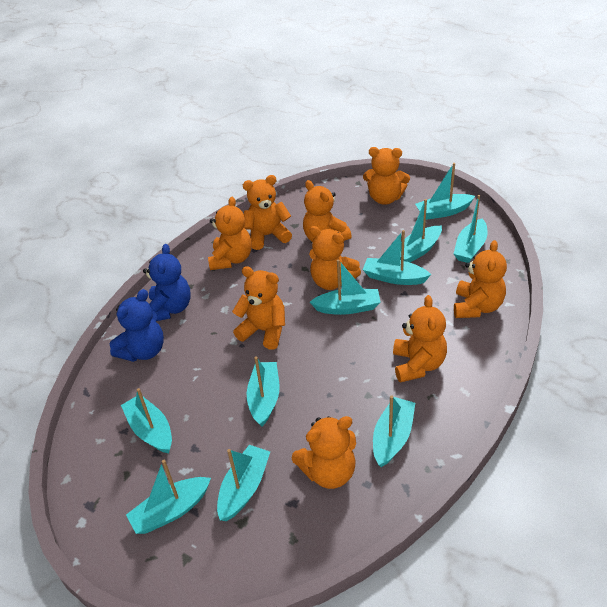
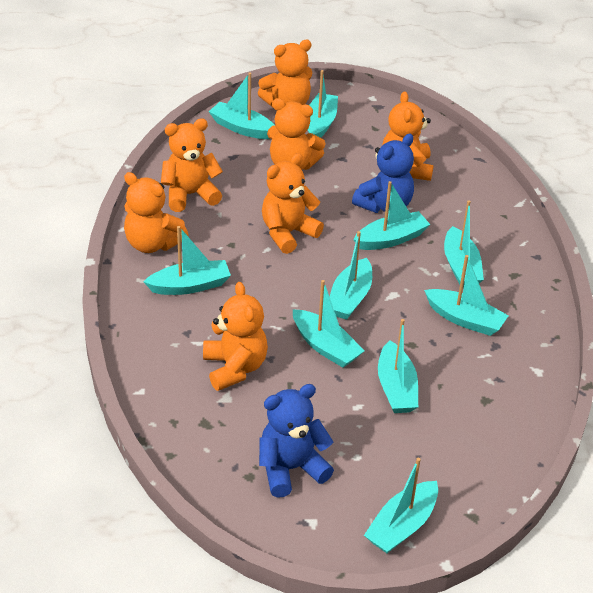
orange teddy bear: 9 -> 7

